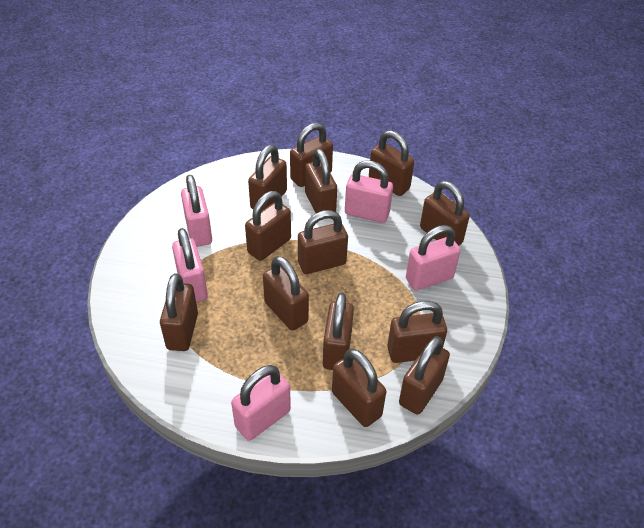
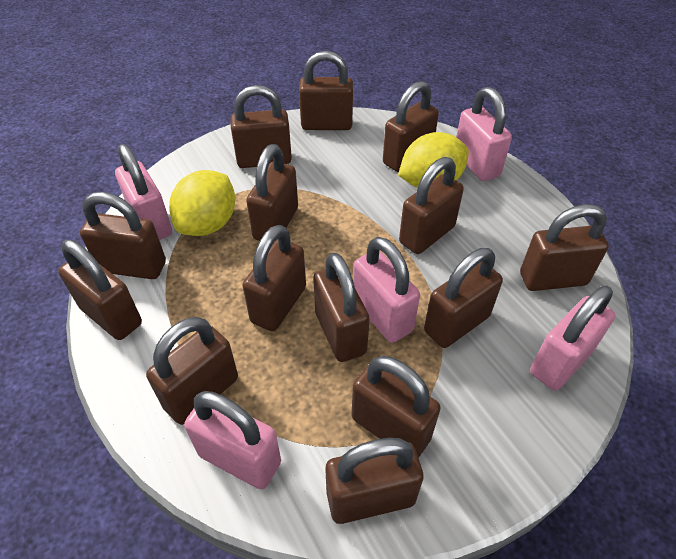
brown padlock: 13 -> 14
yellow lemon: 0 -> 2

